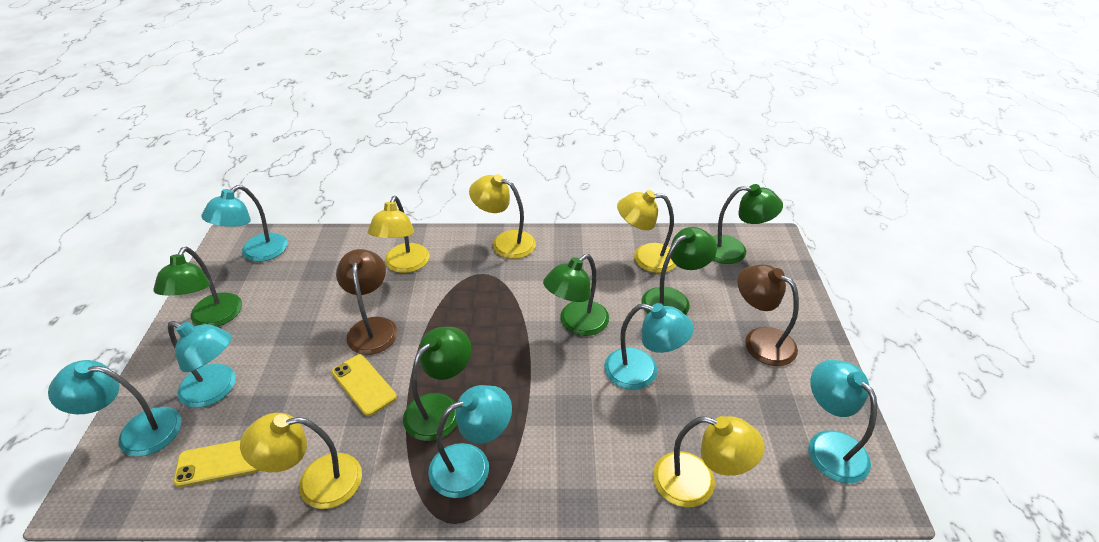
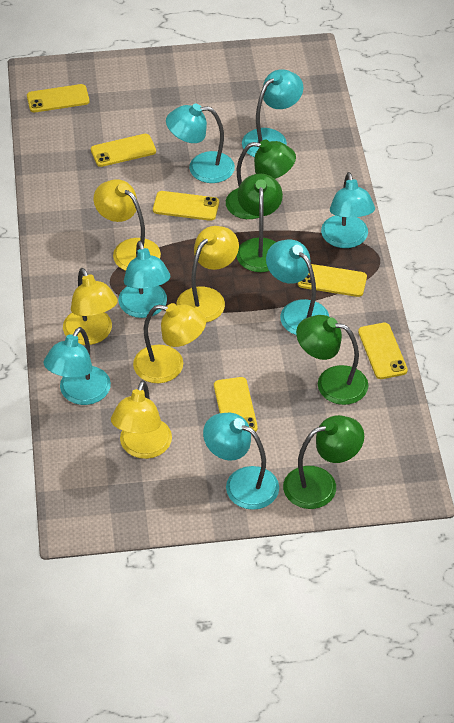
brown lamp: 2 -> 0
green lamp: 5 -> 4
turquoise lamp: 6 -> 7
yellow phone: 2 -> 6

